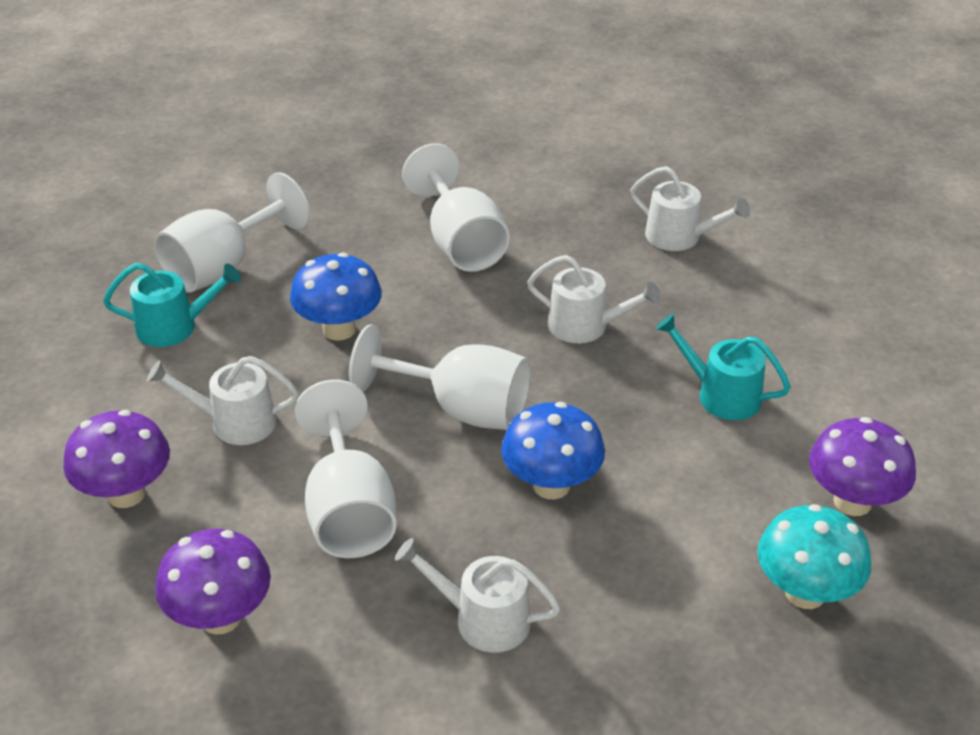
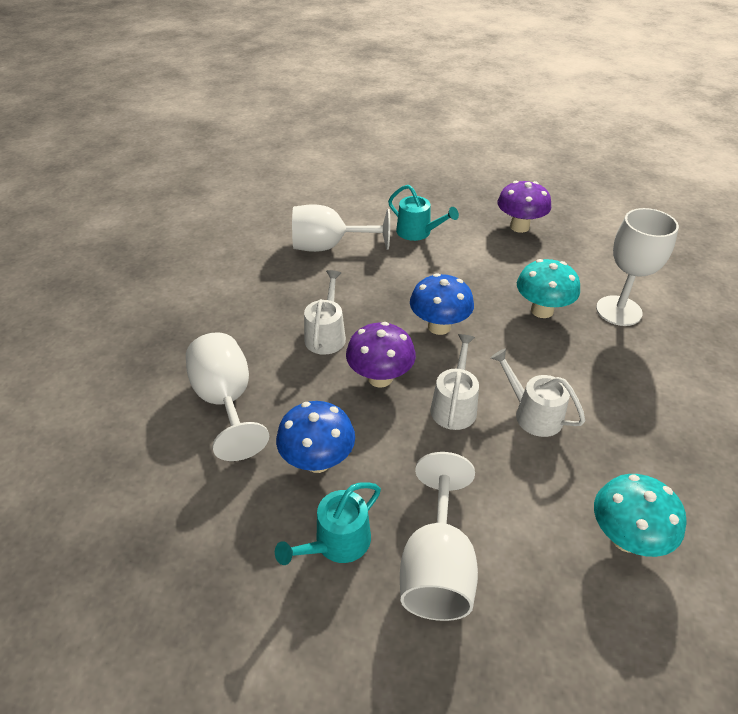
purple mushroom: 3 -> 2
turquoise mushroom: 1 -> 2
white watering can: 4 -> 3

